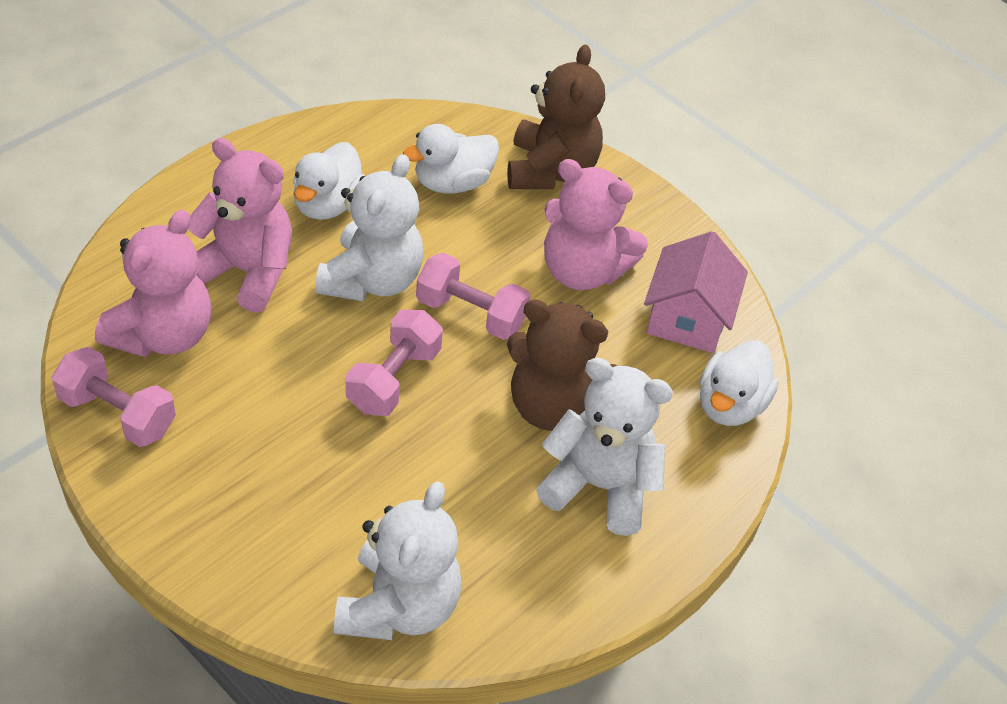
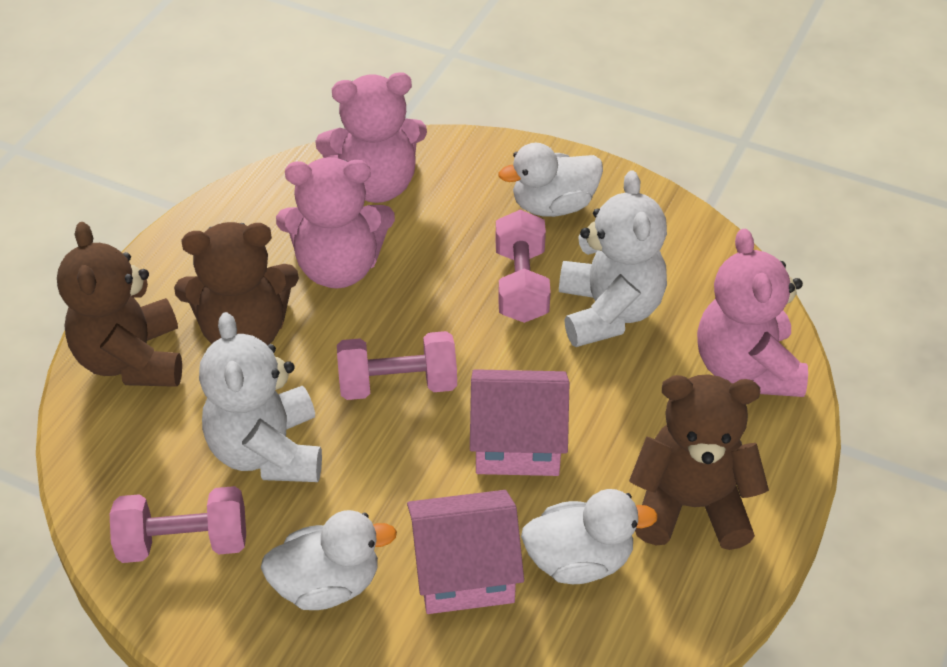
brown teddy bear: 2 -> 3
pink house: 1 -> 2
white teddy bear: 3 -> 2

